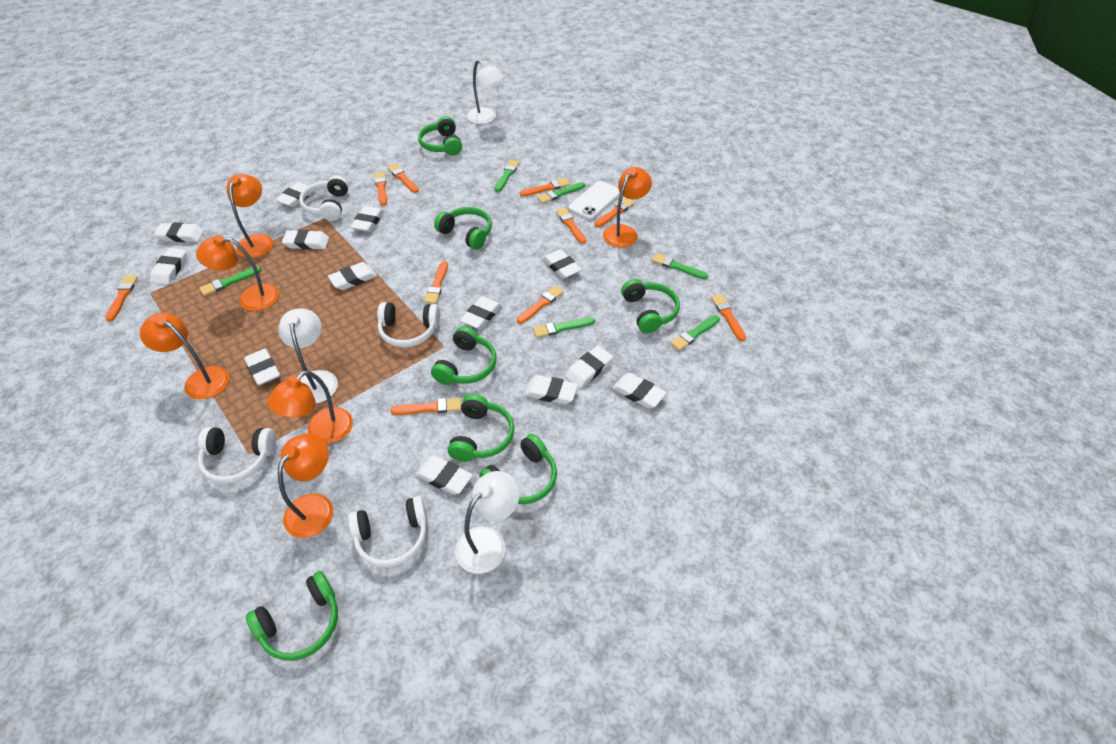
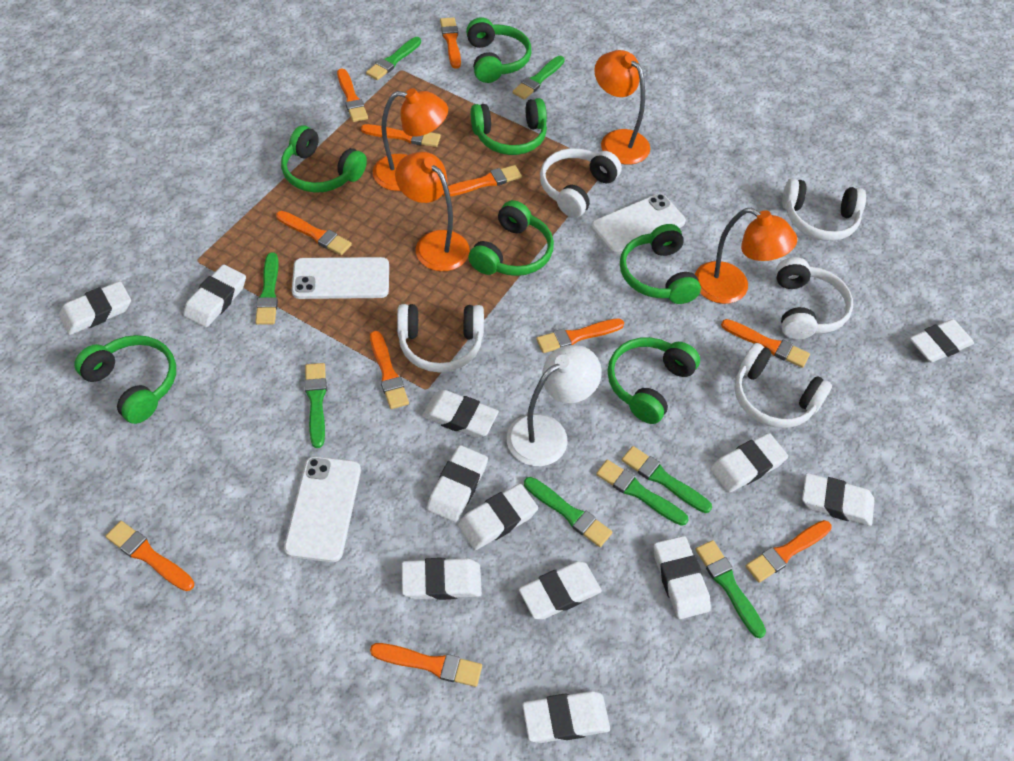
green brush: 6 -> 8
orange brush: 10 -> 11
orange lamp: 6 -> 4
white eraser: 13 -> 12
white headphones: 4 -> 5
white lamp: 3 -> 1
white phone: 1 -> 3

